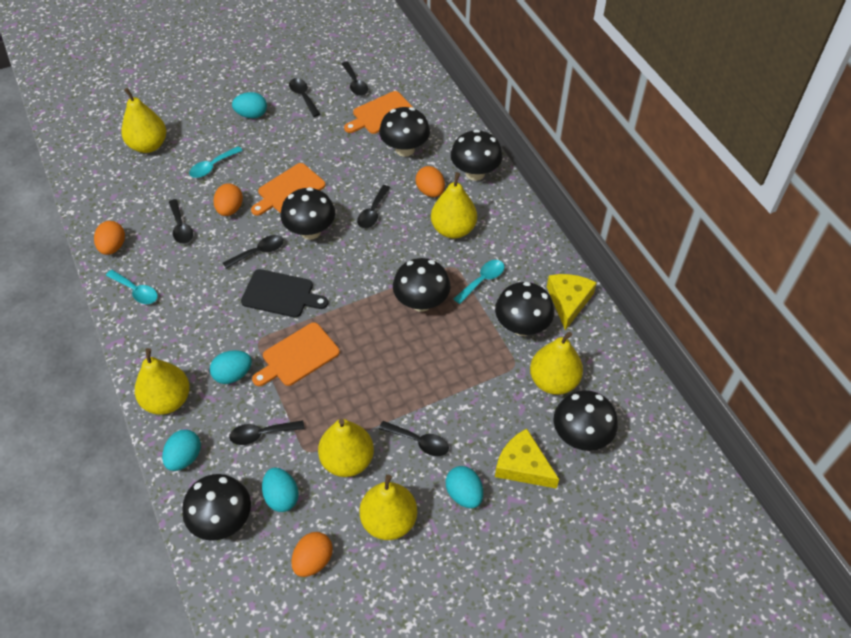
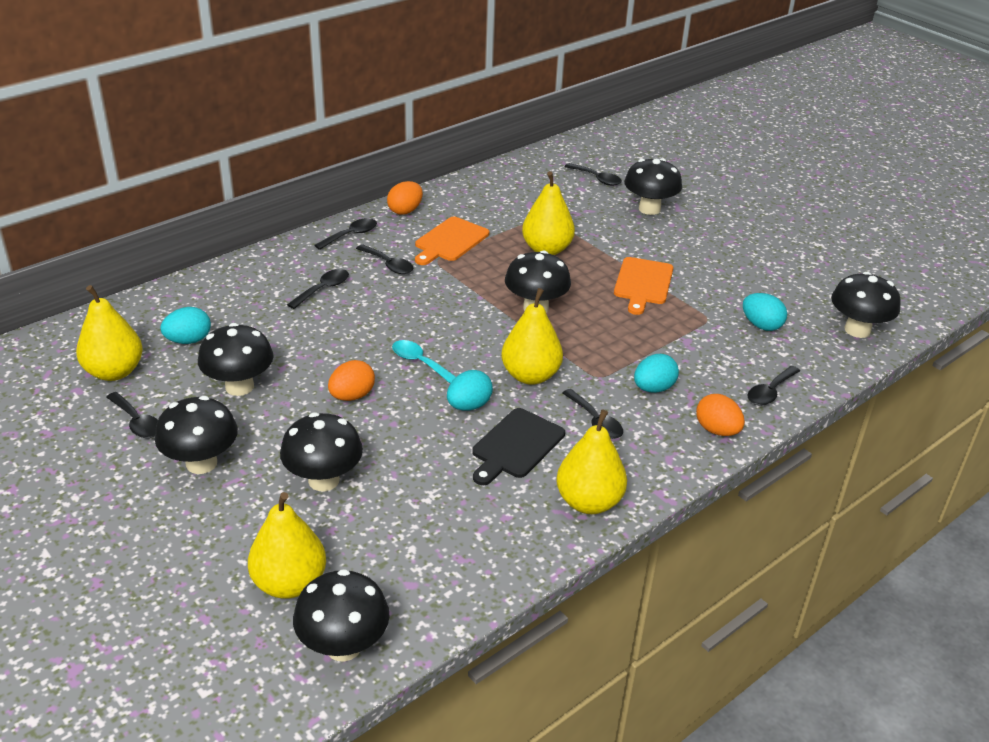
orange cutting board: 3 -> 2
orange egg: 4 -> 3
turquoise egg: 5 -> 4
turquoise spoon: 3 -> 1
yellow cheese: 2 -> 0
yellow pear: 6 -> 5

